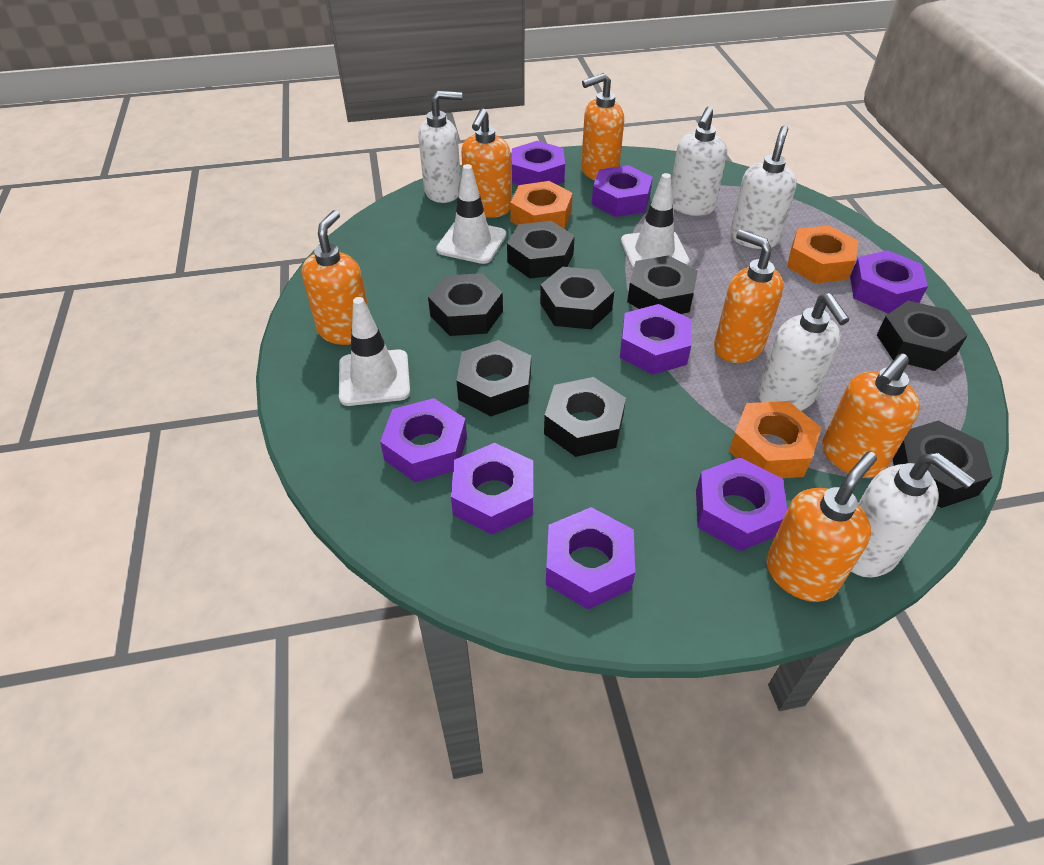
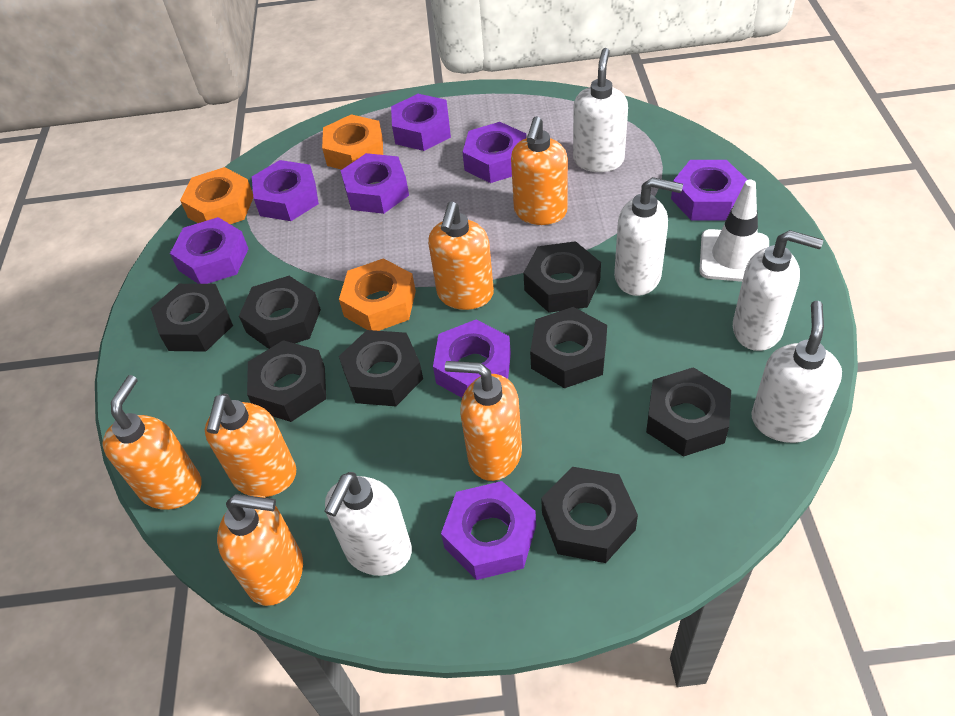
white traffic cone: 3 -> 1

